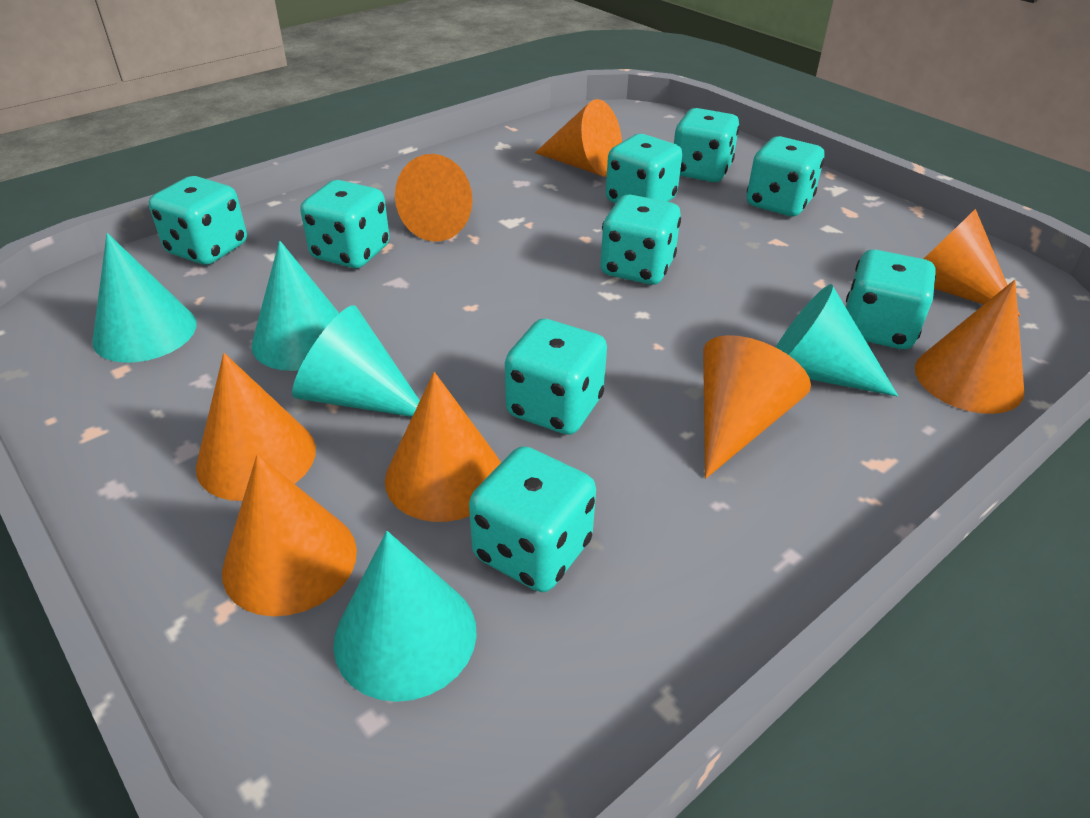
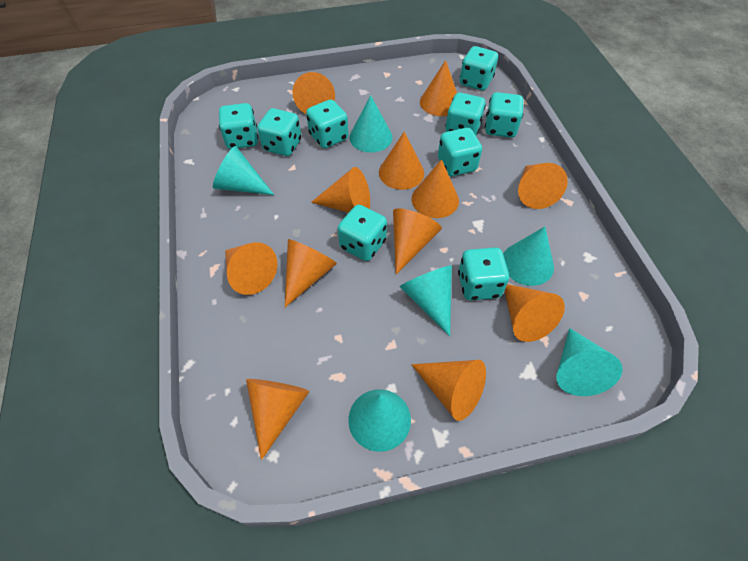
orange cone: 8 -> 12
turquoise cone: 5 -> 6

